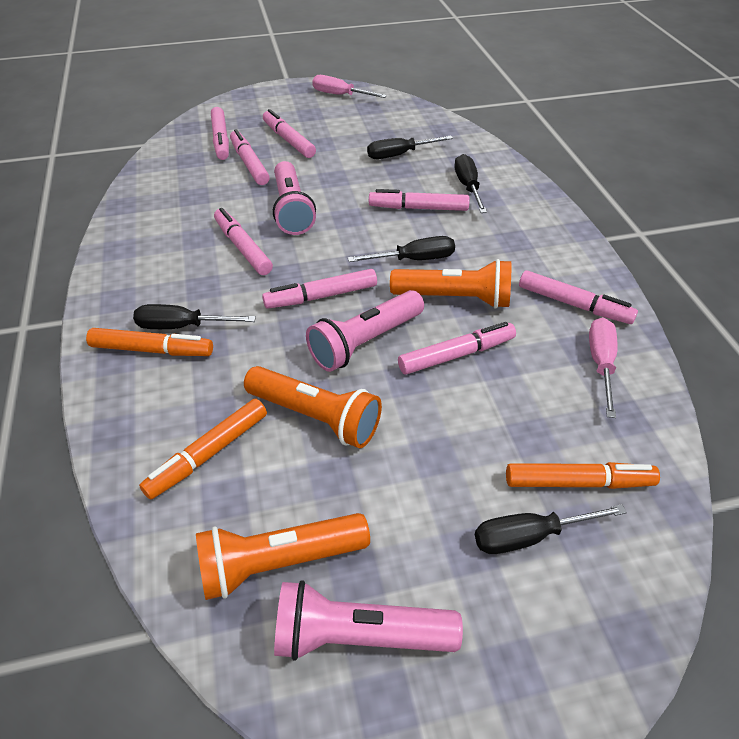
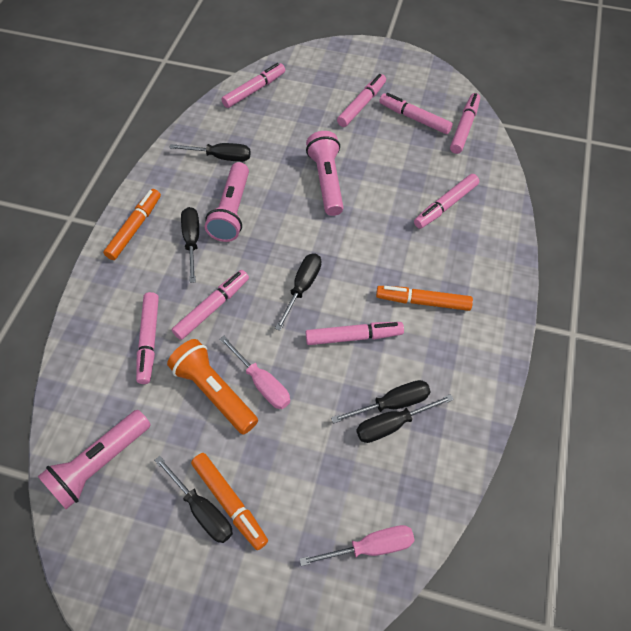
black screwdriver: 5 -> 6
orange flashlight: 3 -> 1

